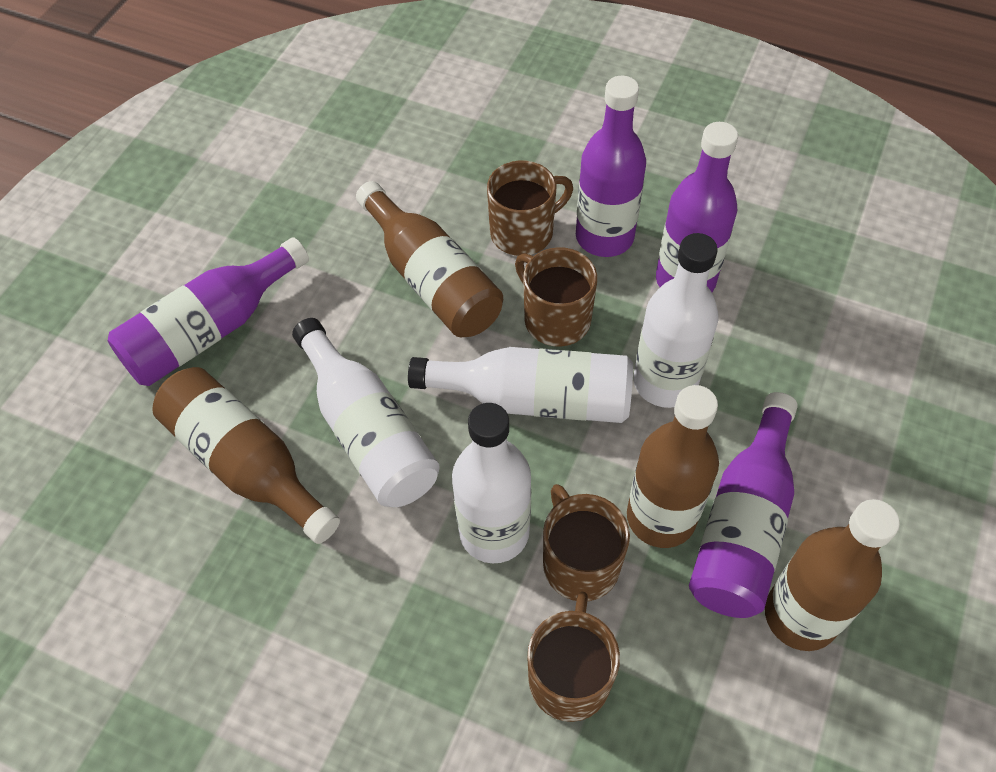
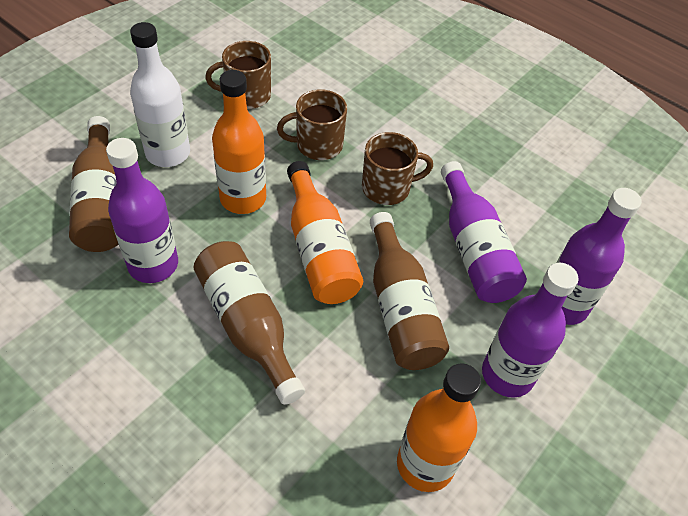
brown bottle: 4 -> 3
brown mug: 4 -> 3
orange bottle: 0 -> 3
white bottle: 4 -> 1

